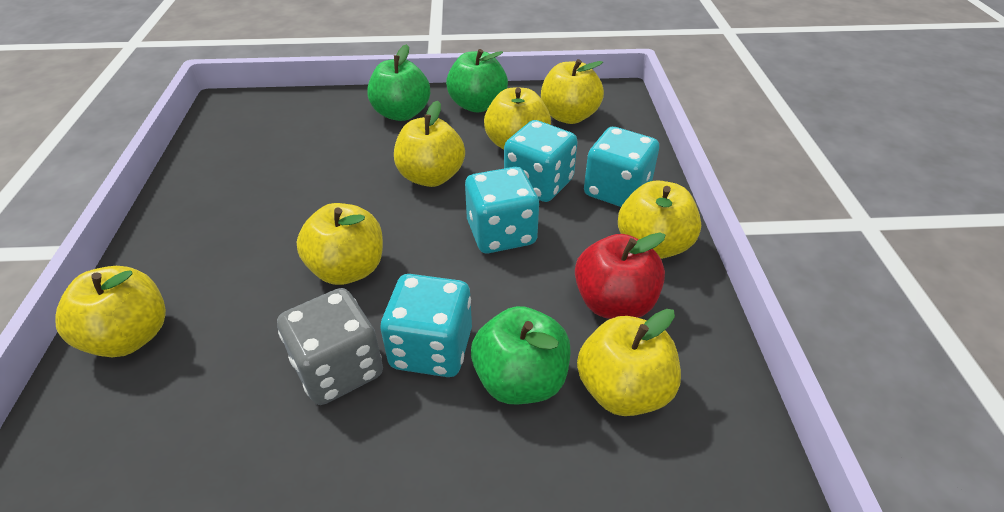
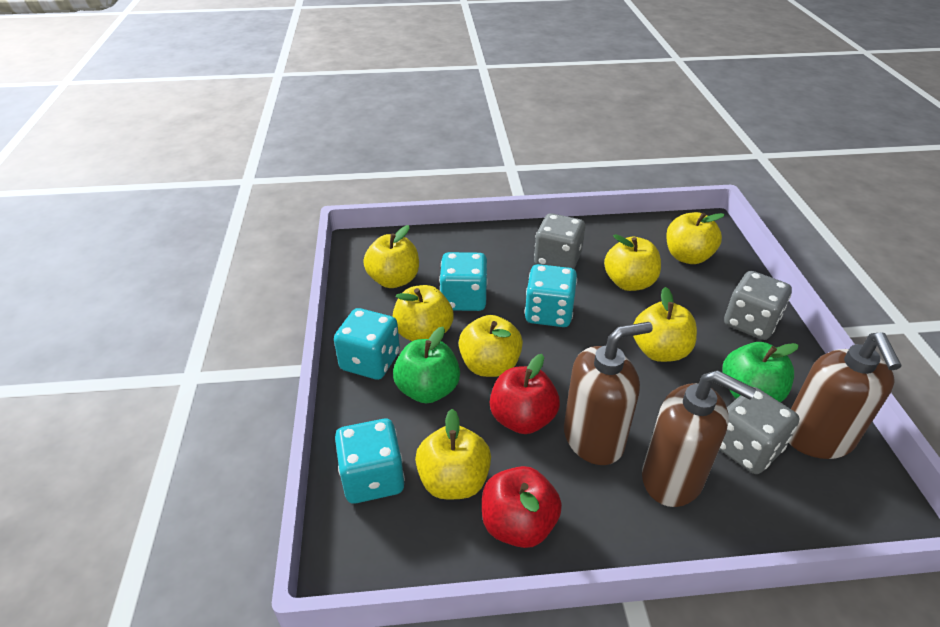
brown soap dispenser: 0 -> 3
green apple: 3 -> 2
grey dice: 1 -> 3
red apple: 1 -> 2

